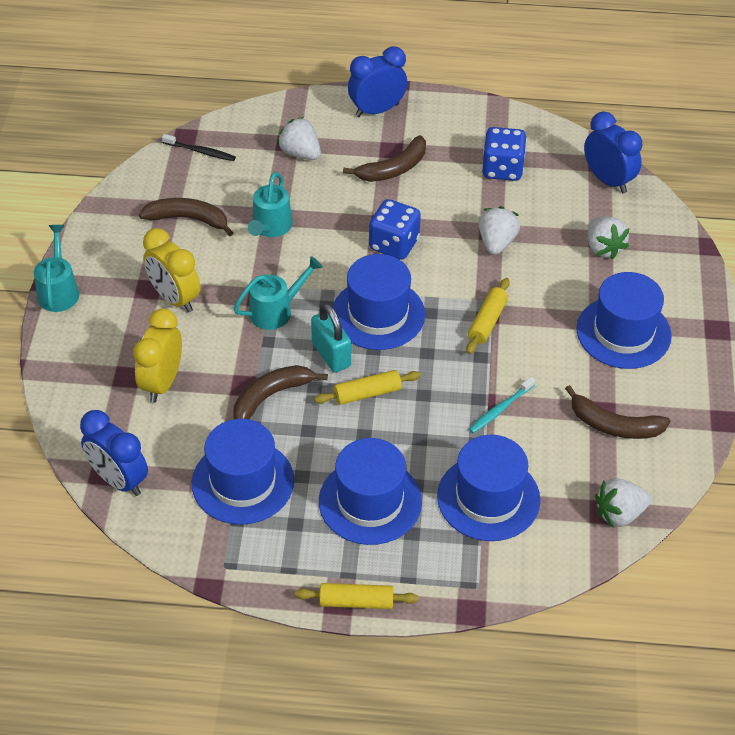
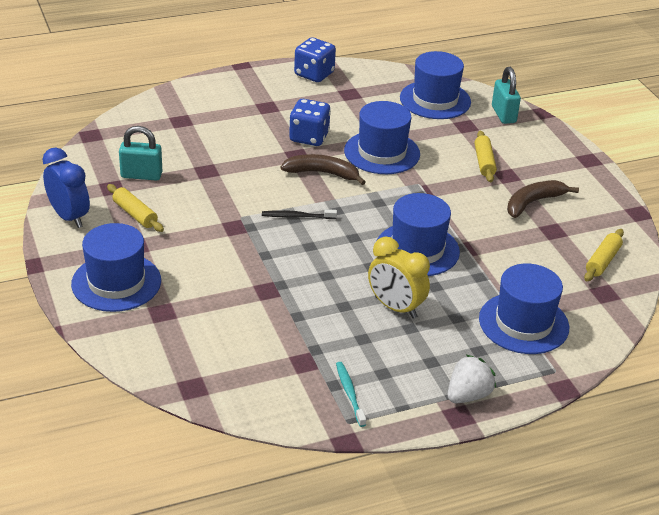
blue clock: 3 -> 1
brown banana: 4 -> 2
turquoise padlock: 1 -> 2
turquoise watering can: 3 -> 0
white strawberry: 4 -> 1
yellow clock: 2 -> 1

